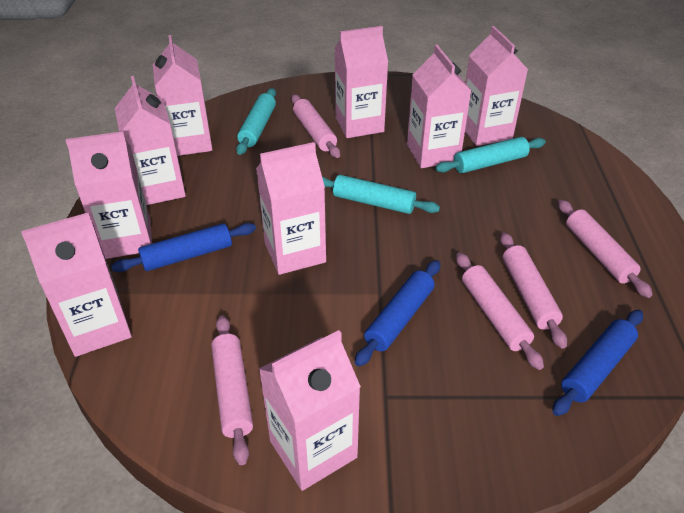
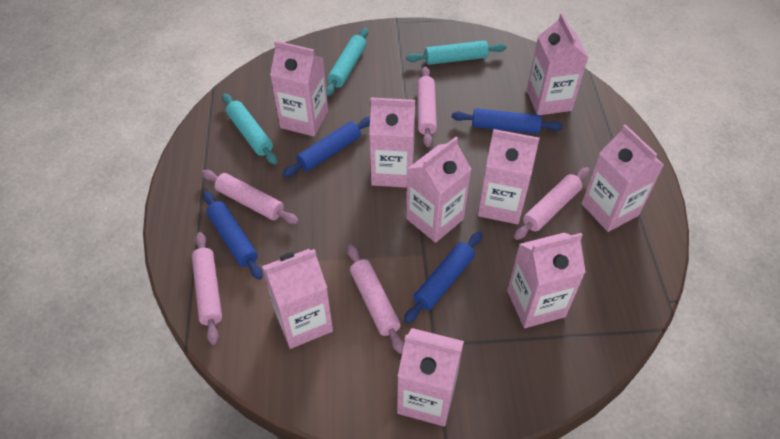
blue rolling pin: 3 -> 4

